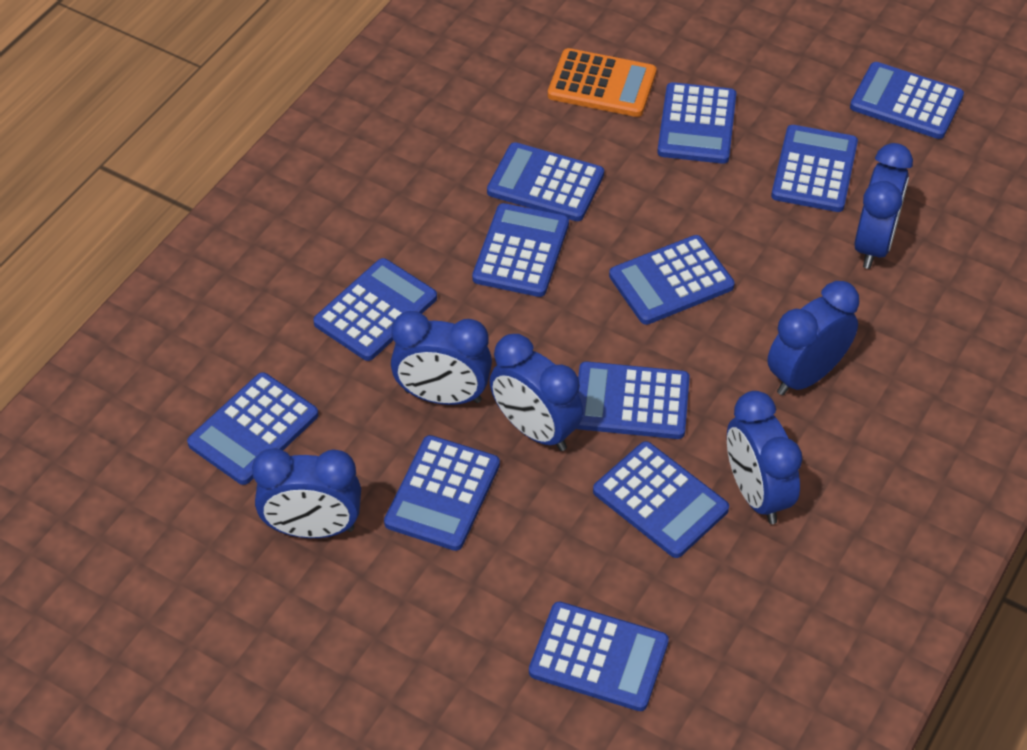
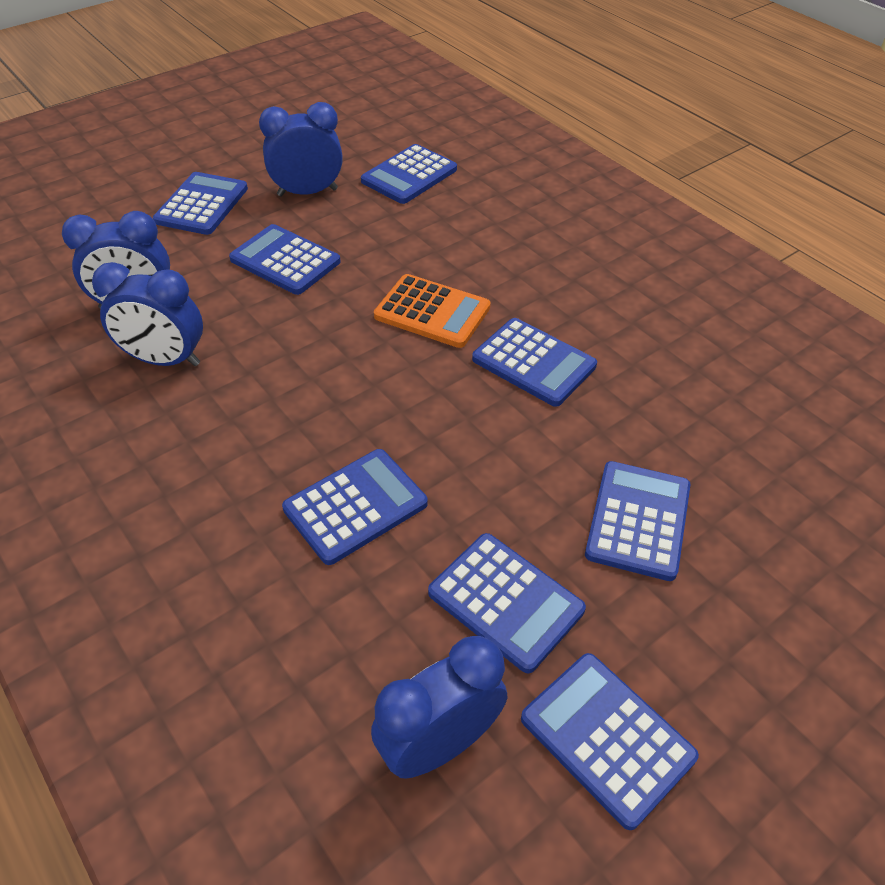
blue calculator: 12 -> 8
blue clock: 6 -> 4

